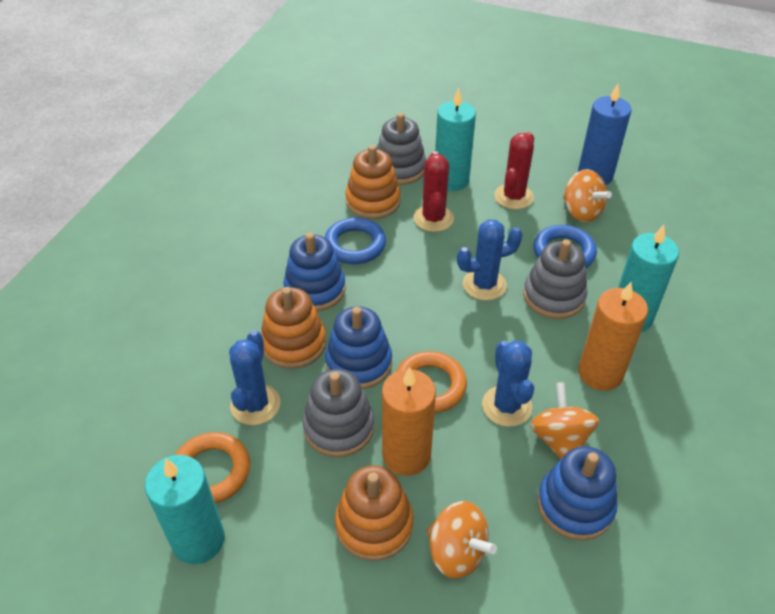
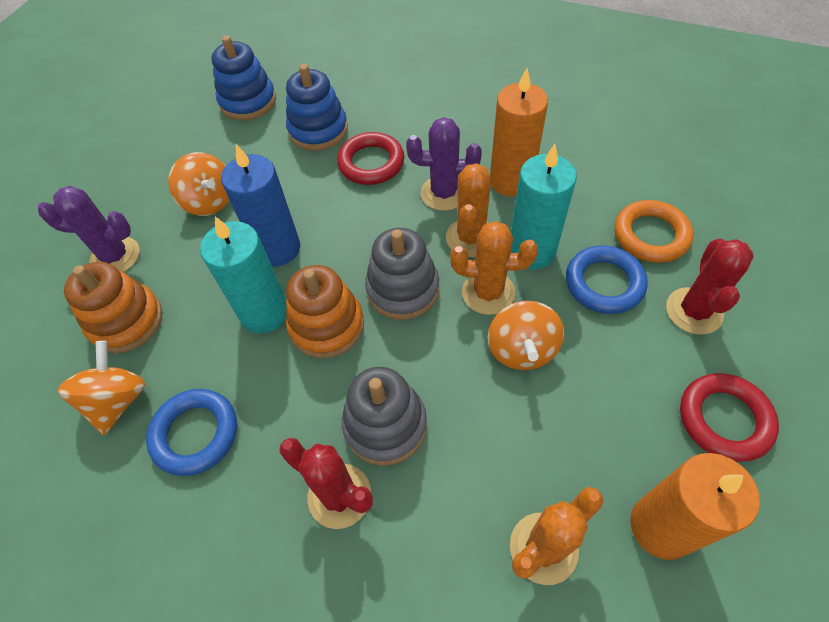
blue cactus: 3 -> 0
blue stacking toy: 3 -> 2
grey stacking toy: 3 -> 2
orange cactus: 0 -> 3
orange ring: 2 -> 1
orange stacking toy: 3 -> 2
purple cactus: 0 -> 2
red ring: 0 -> 2
turquoise candle: 3 -> 2

